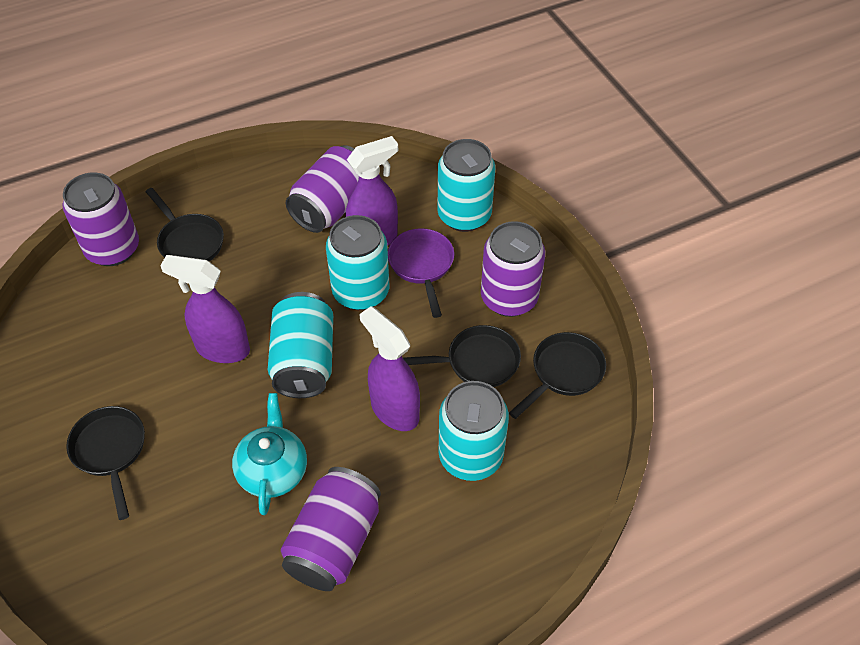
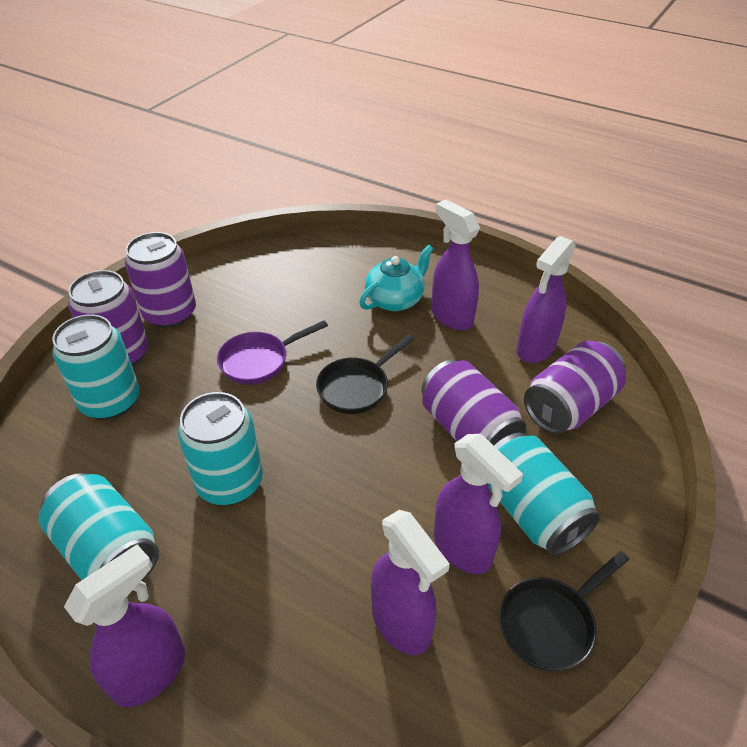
black pan: 4 -> 2
purple spray bottle: 3 -> 5

